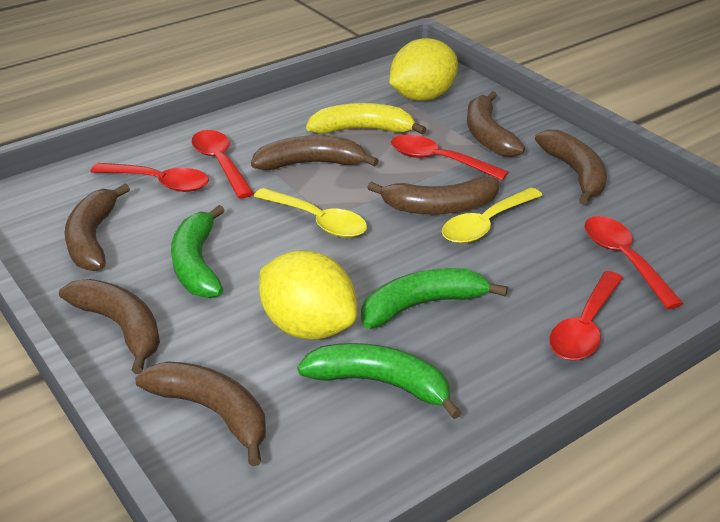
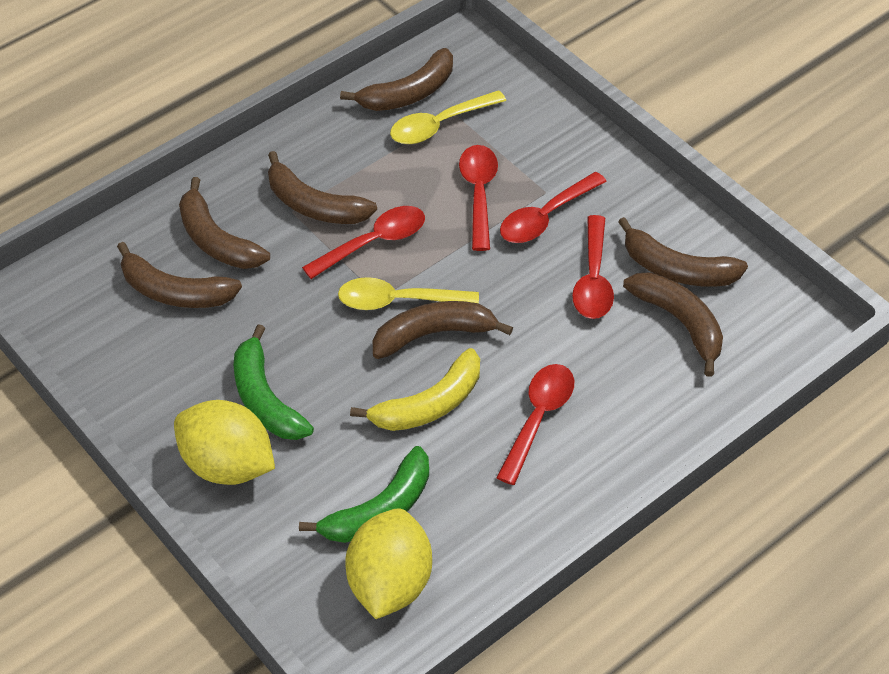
green banana: 3 -> 2

